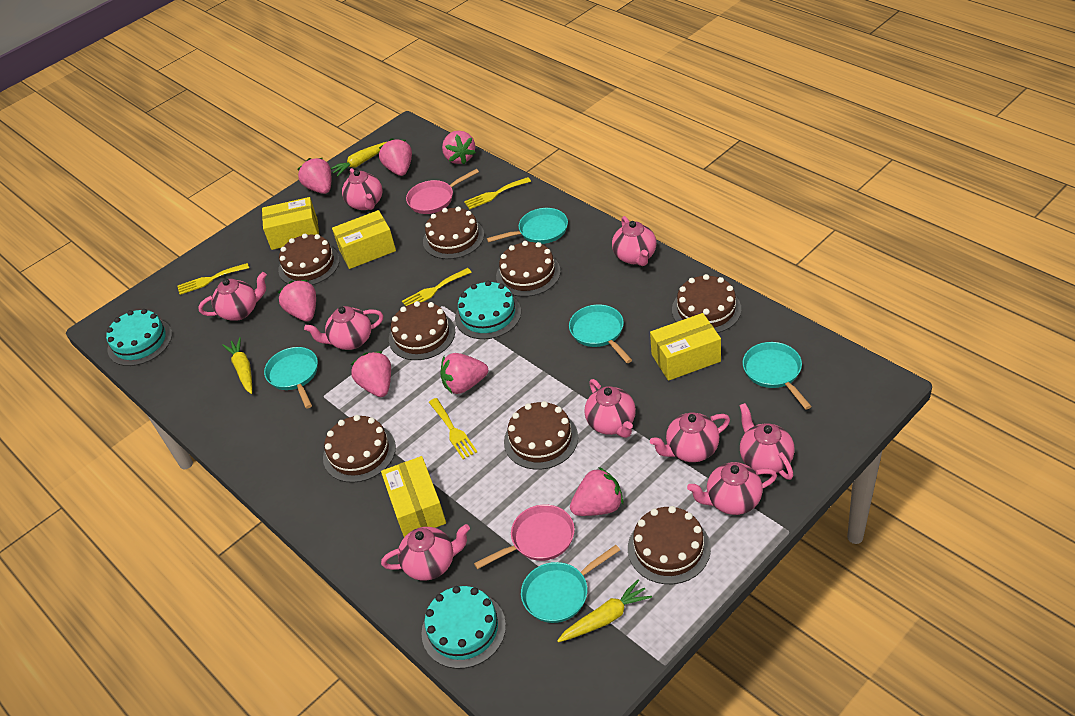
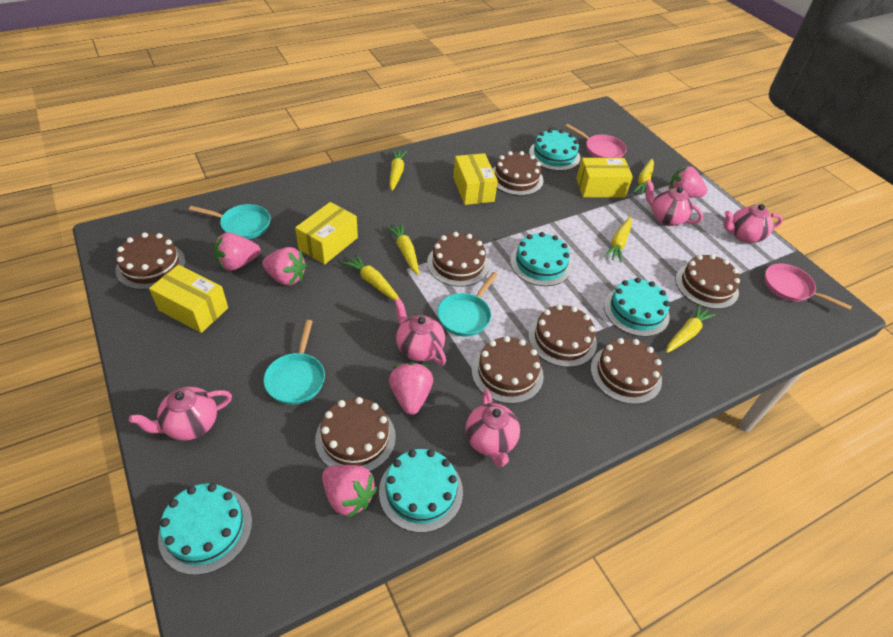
pink strawberry: 7 -> 5
pink teapot: 9 -> 5
turquoise cake: 3 -> 5
turquoise pan: 5 -> 3
yellow carrot: 3 -> 6
yellow fork: 4 -> 0

